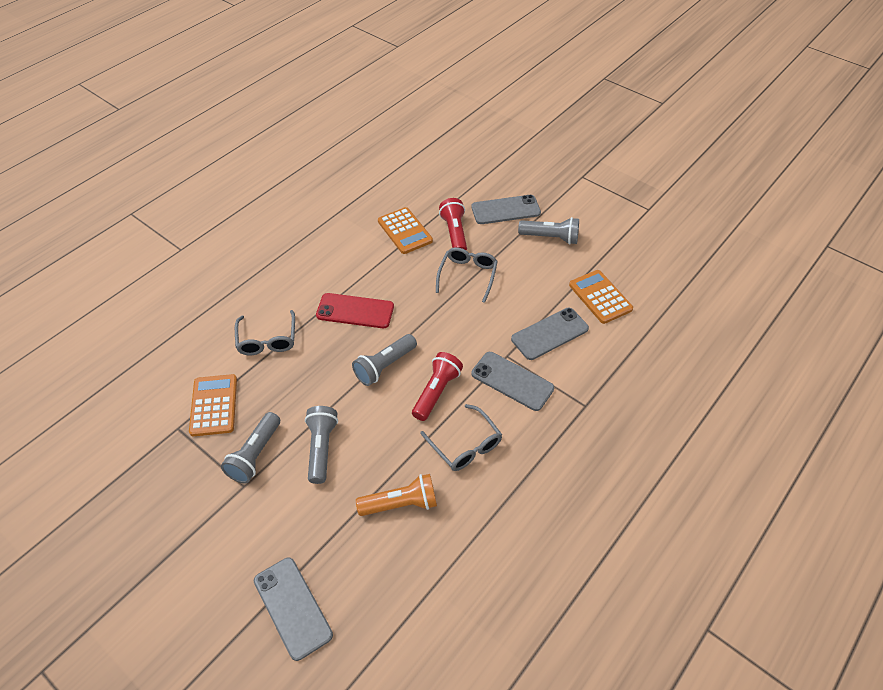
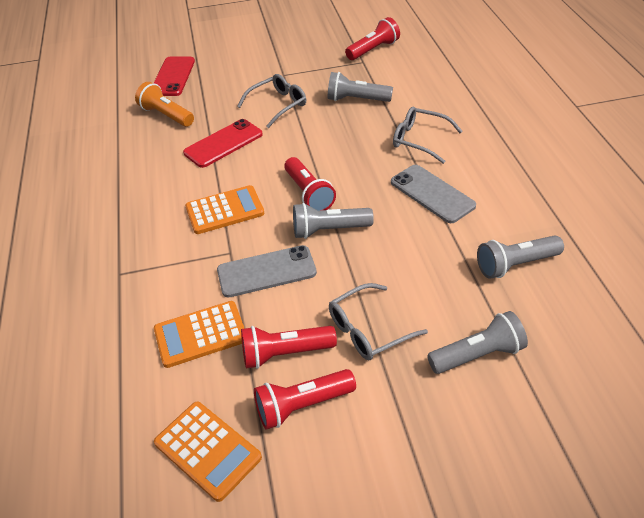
grey phone: 4 -> 2
red flashlight: 2 -> 4
red phone: 1 -> 2

